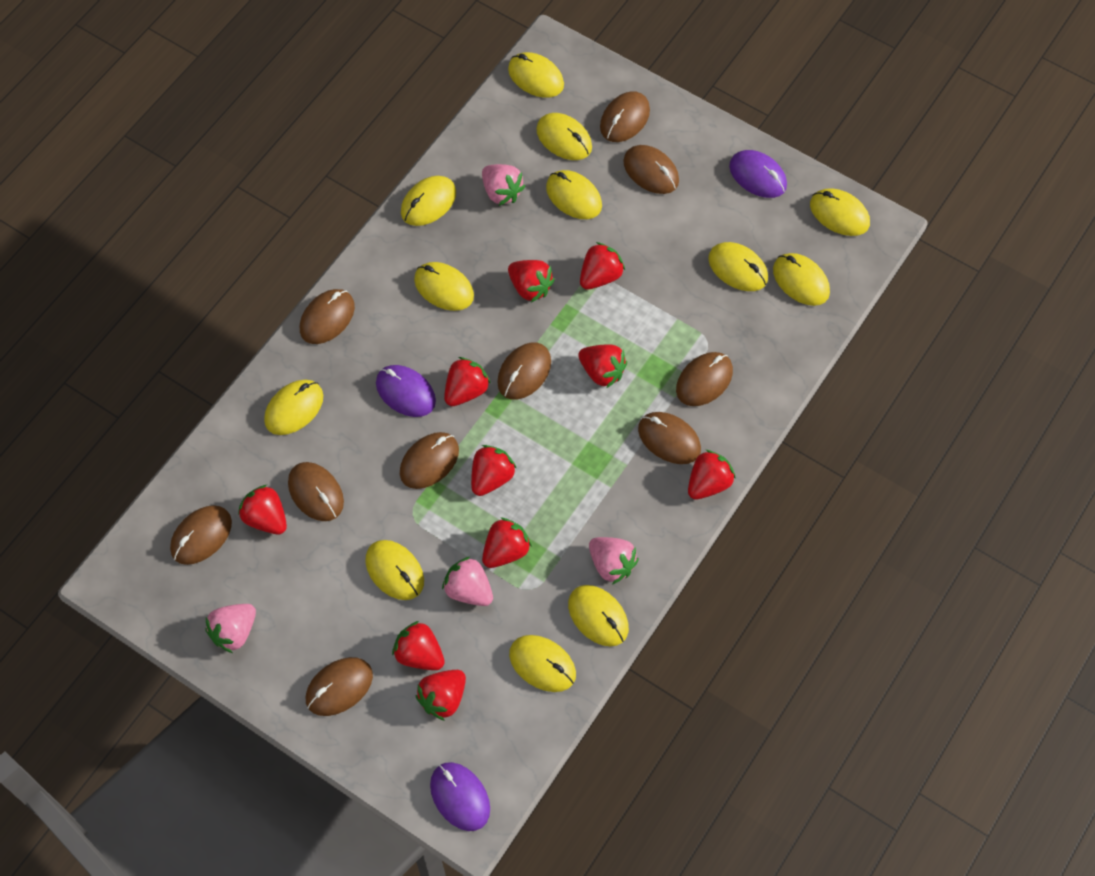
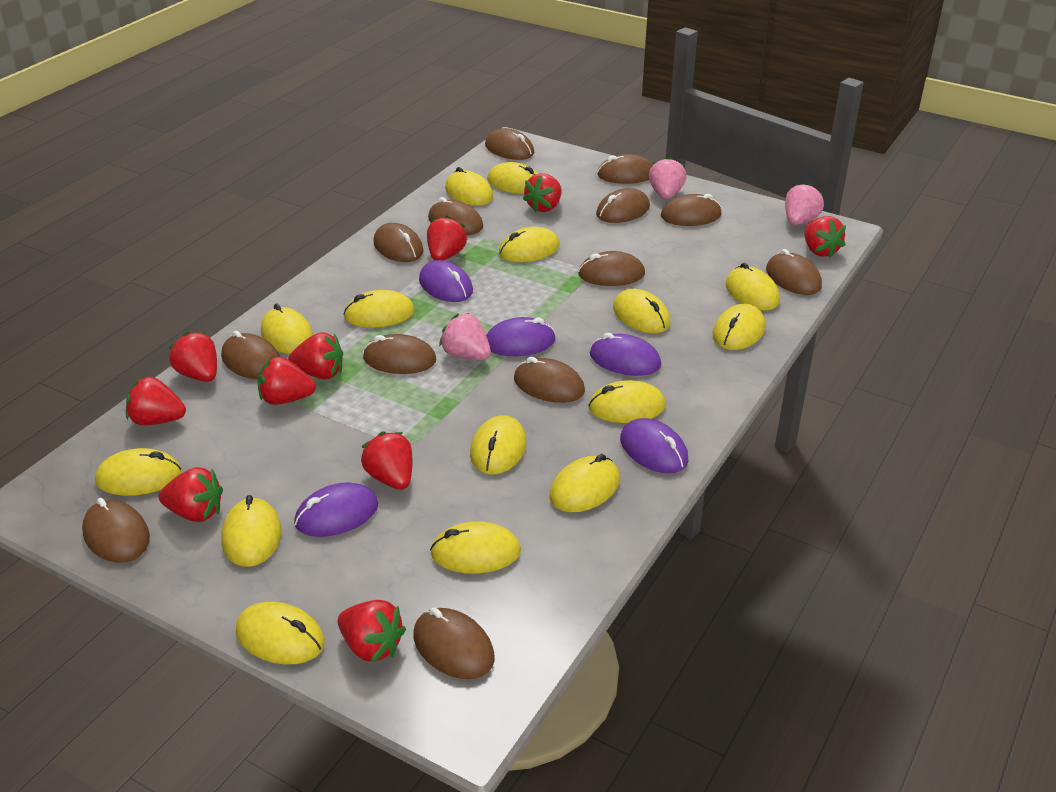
brown mouse: 10 -> 13
pink strawberry: 4 -> 3
purple mouse: 3 -> 5
yellow mouse: 12 -> 15

